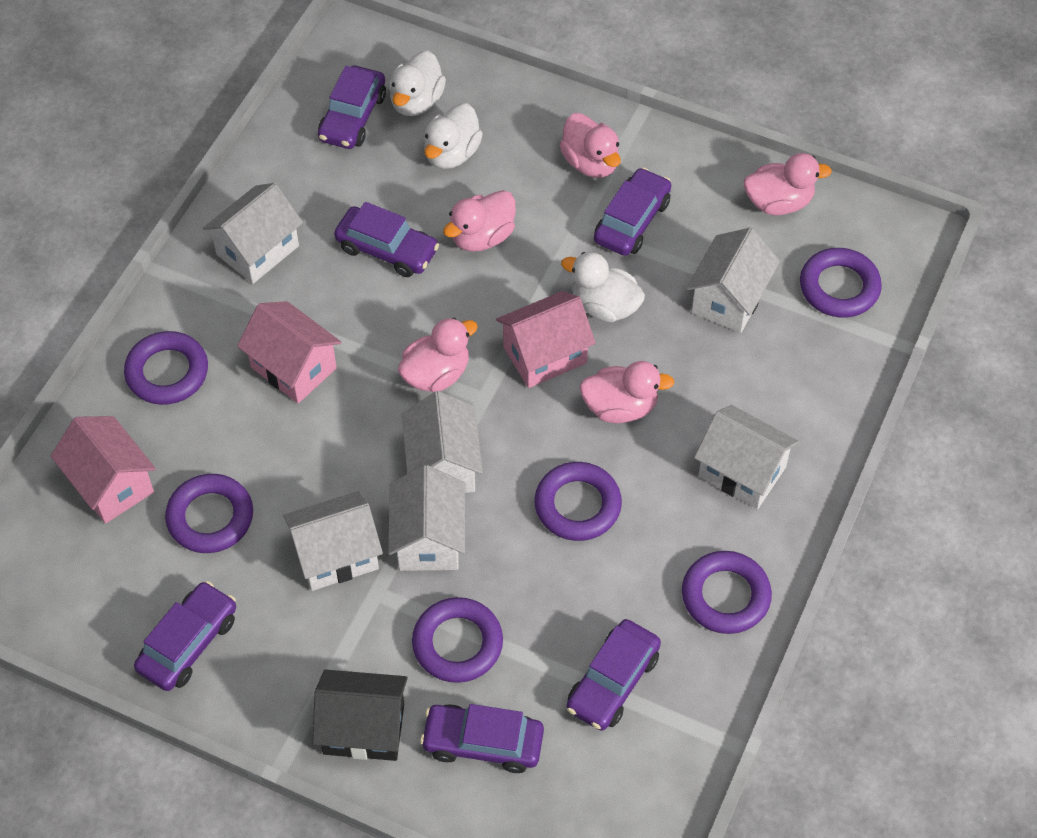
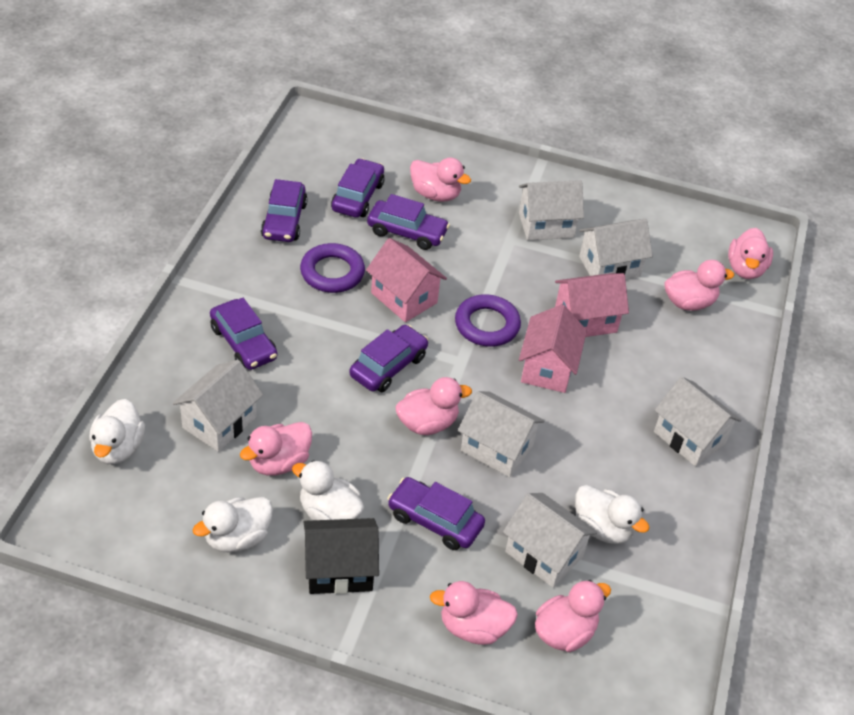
pink duck: 5 -> 7
purple ring: 6 -> 2
white duck: 3 -> 4

